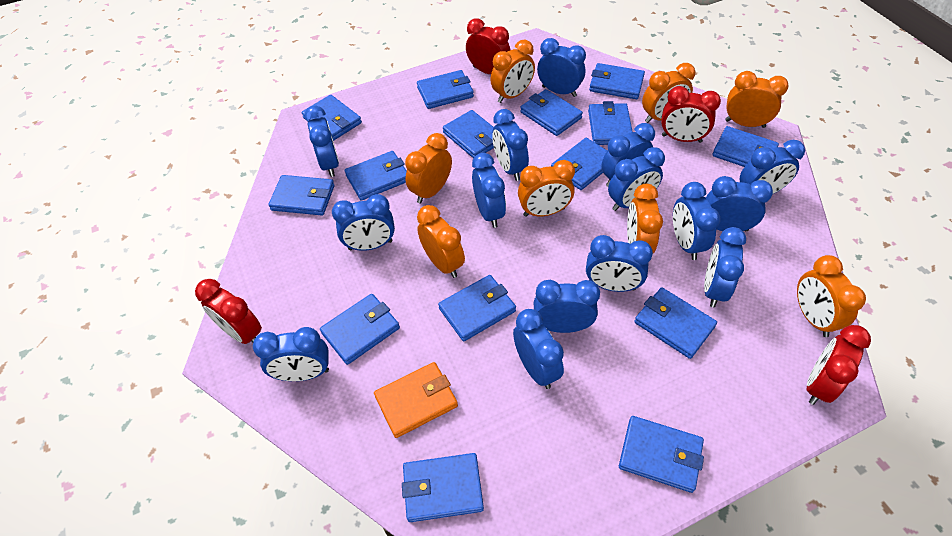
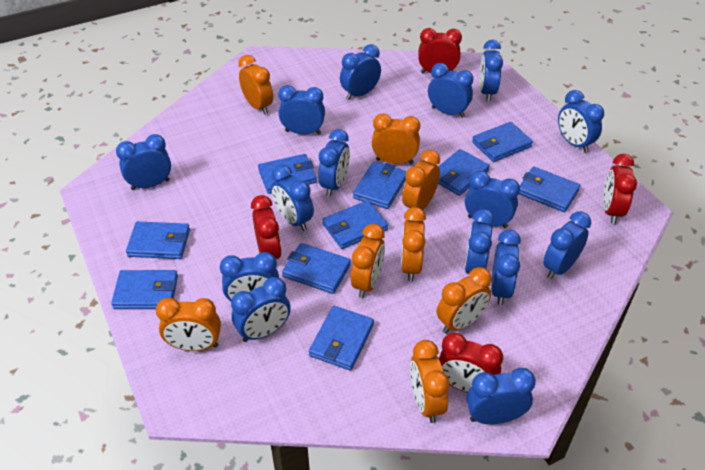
blue wallet: 15 -> 10
orange wallet: 1 -> 0

